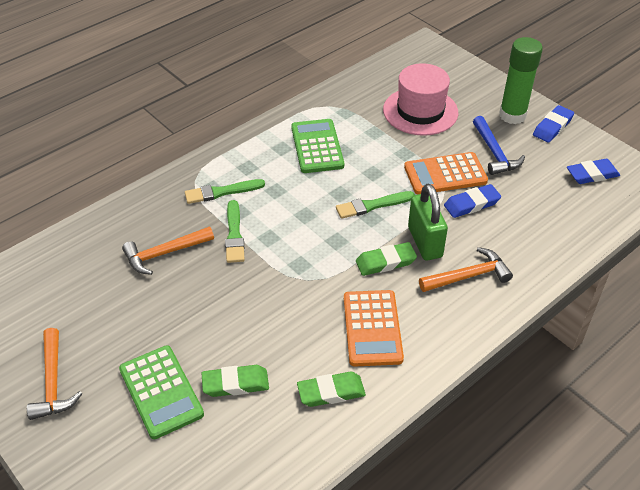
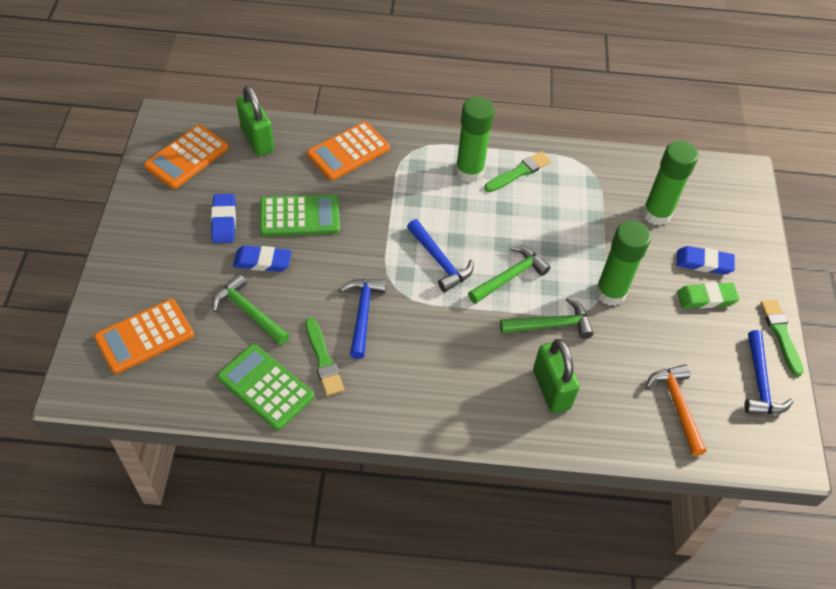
blue hammer: 1 -> 3
green eraser: 3 -> 1
green glue stick: 1 -> 3
green hammer: 0 -> 3
green padlock: 1 -> 2
orange calculator: 2 -> 3
orange hammer: 3 -> 1
pink hat: 1 -> 0

